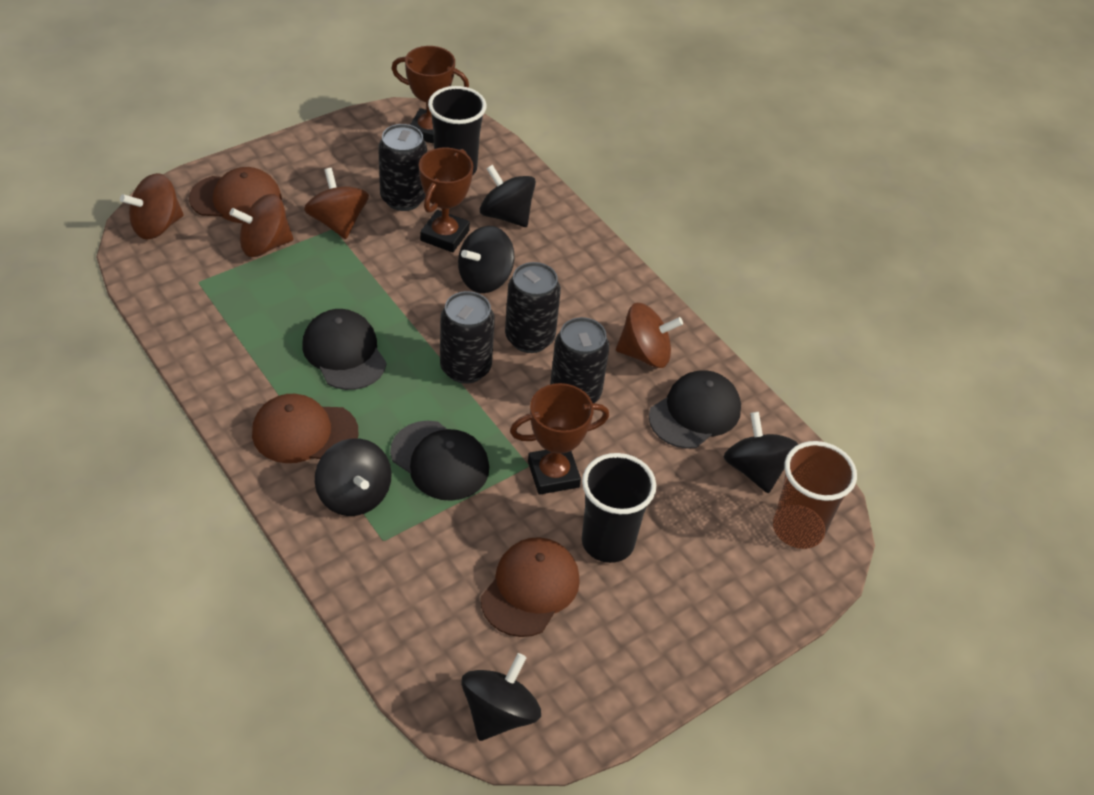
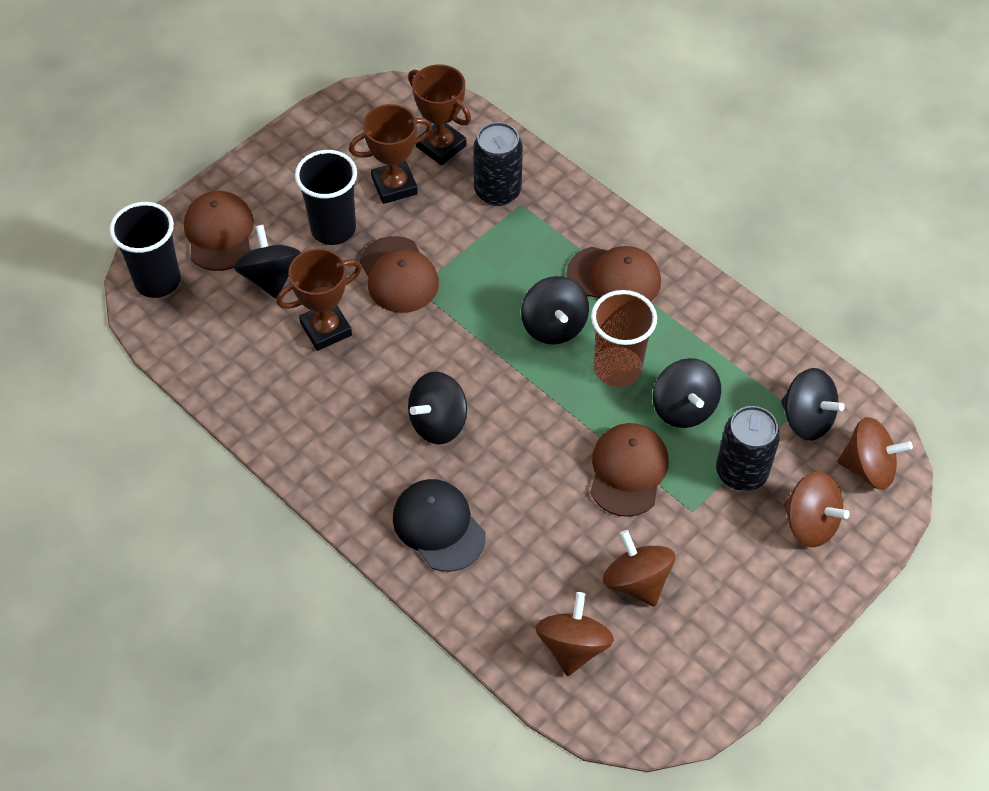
black can: 4 -> 2
black cap: 3 -> 1
brown cap: 3 -> 4

